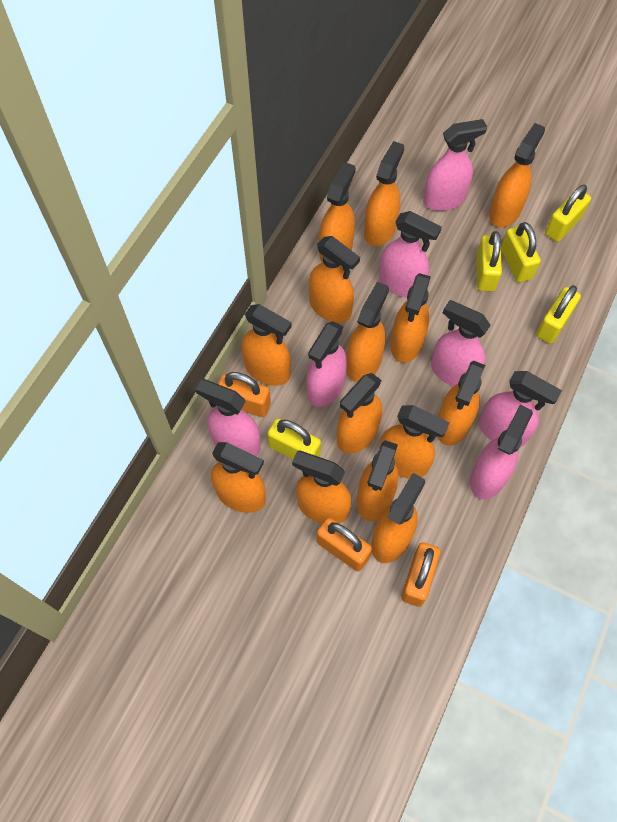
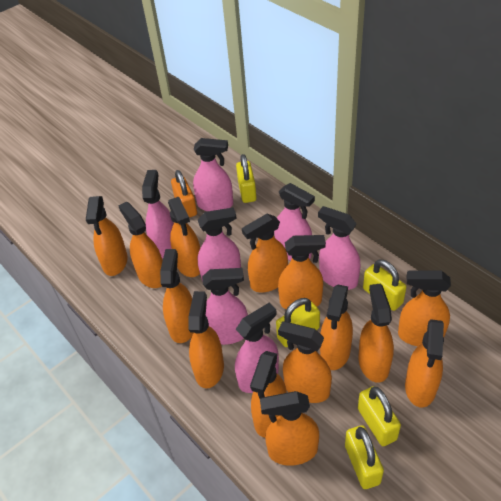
orange padlock: 3 -> 1

